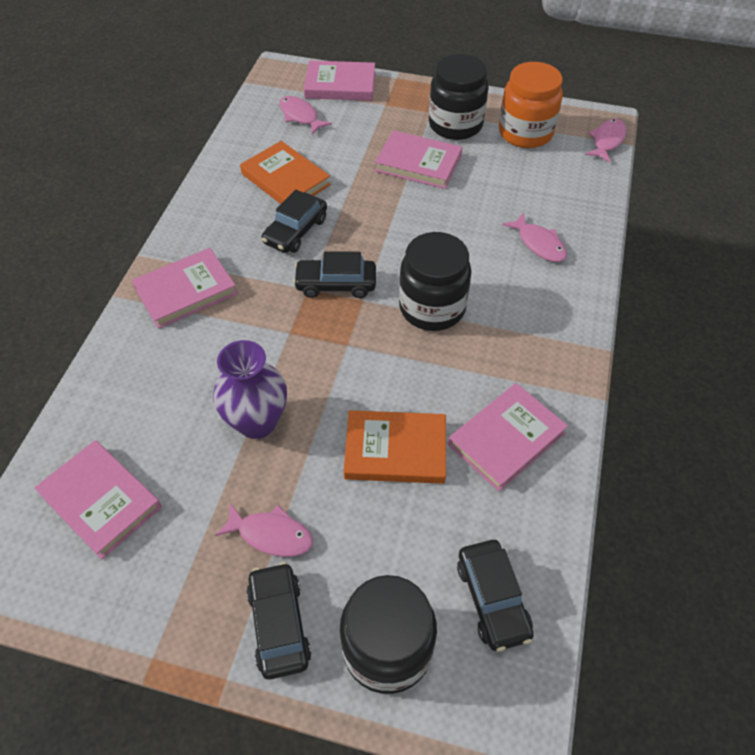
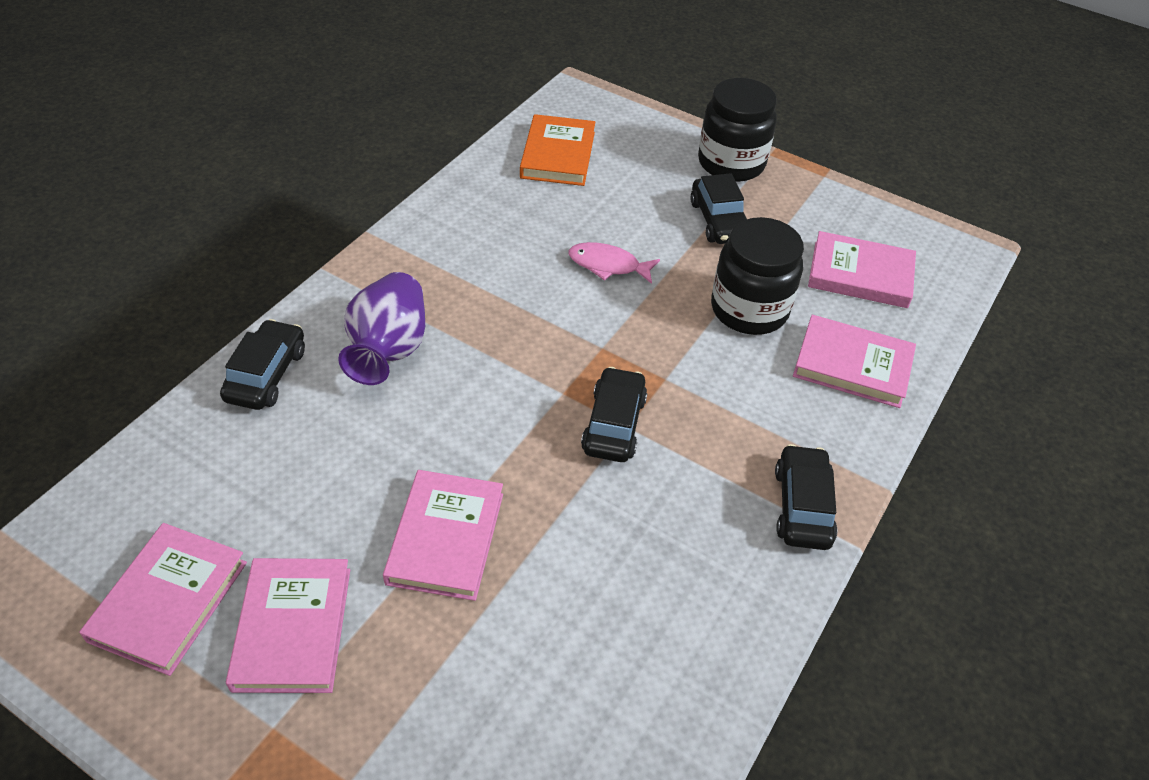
black jar: 3 -> 2
orange book: 2 -> 1
orange jar: 1 -> 0
pink fish: 4 -> 1

